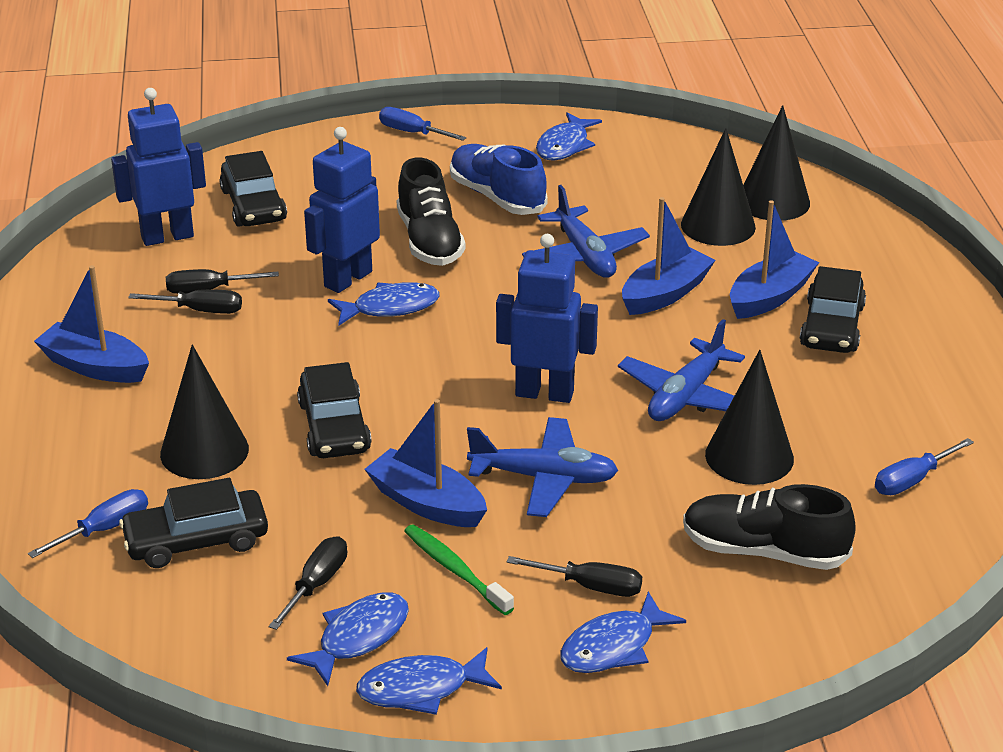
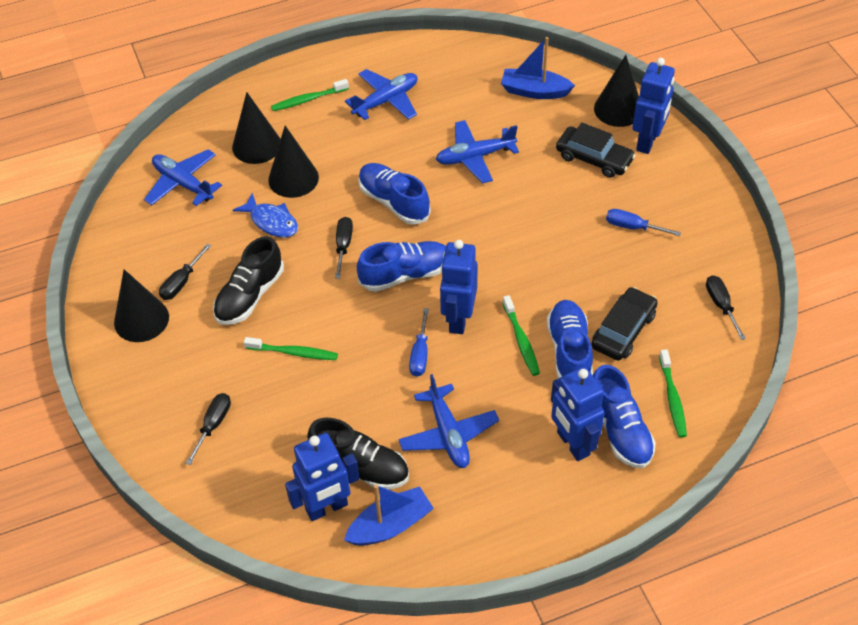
black car: 4 -> 2
blue boat: 4 -> 2
blue fish: 5 -> 1
blue plane: 3 -> 4
blue robot: 3 -> 4
blue screwdriver: 3 -> 2
blue shoe: 1 -> 4
green toothbrush: 1 -> 4

